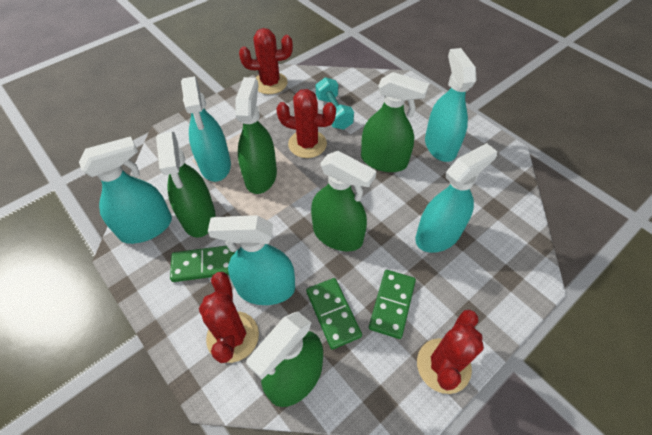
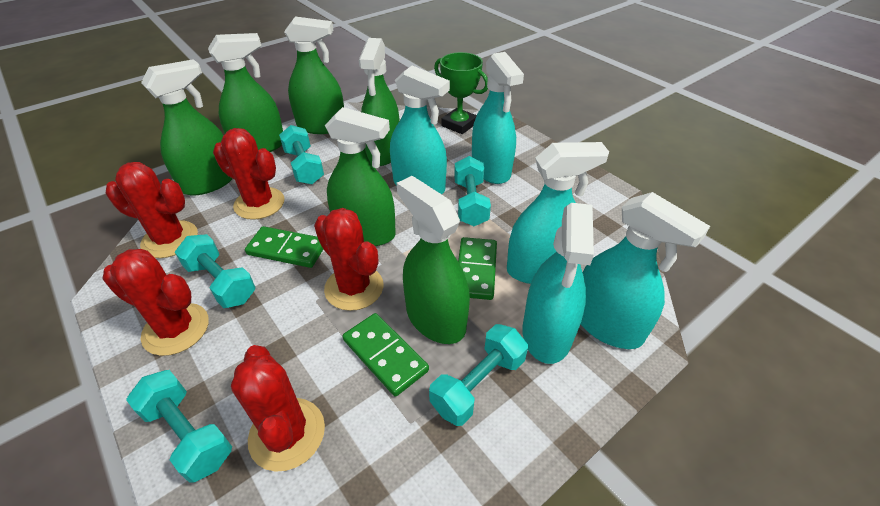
green spray bottle: 5 -> 6
green trophy: 0 -> 1
red cactus: 4 -> 5
turquoise dumbbell: 1 -> 5

